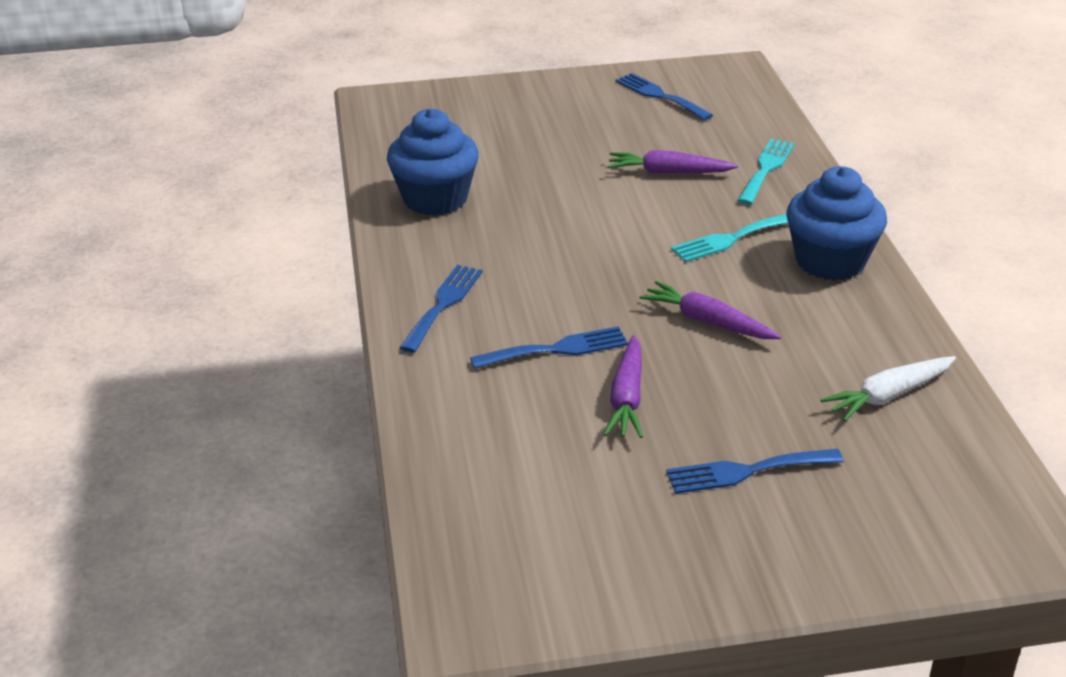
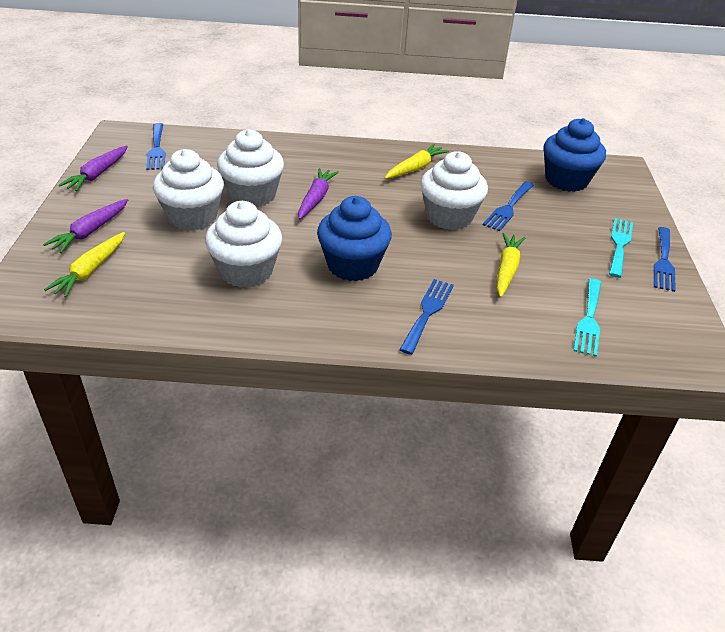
white carrot: 1 -> 0
white cupcake: 0 -> 4
yellow carrot: 0 -> 3

